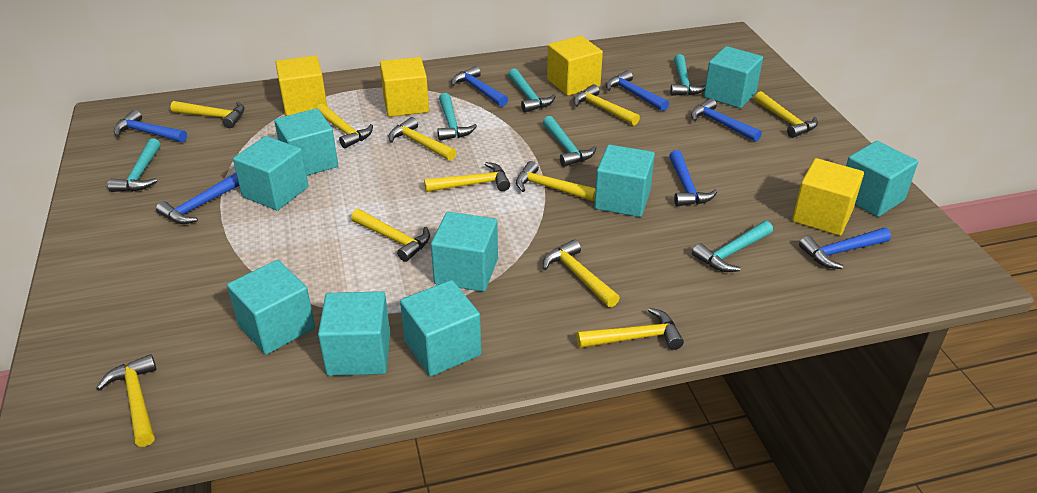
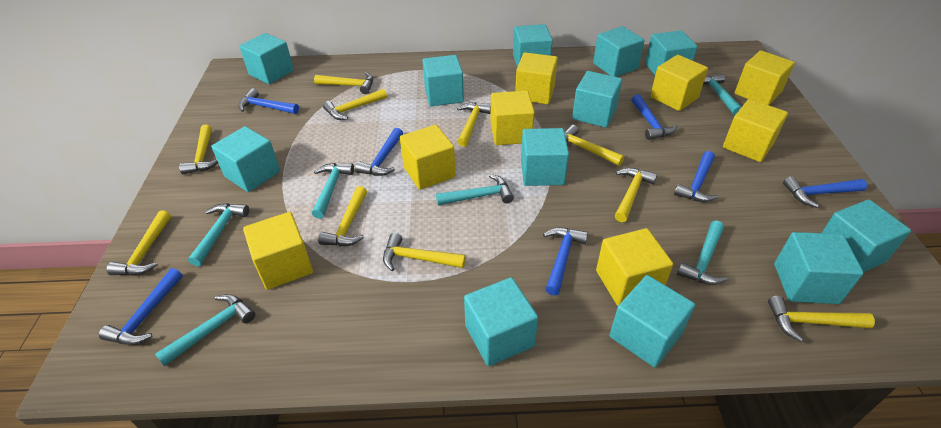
turquoise cube: 9 -> 12
yellow cube: 4 -> 8
yellow hammer: 11 -> 10

